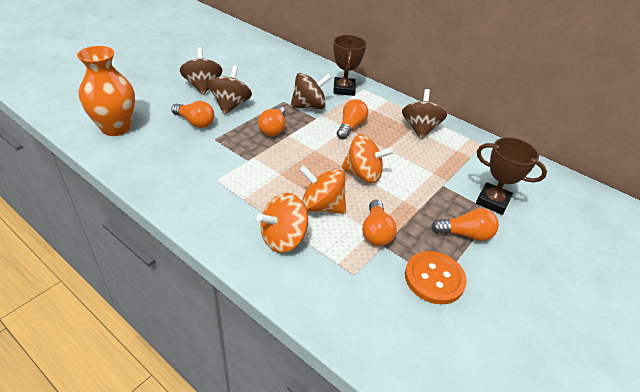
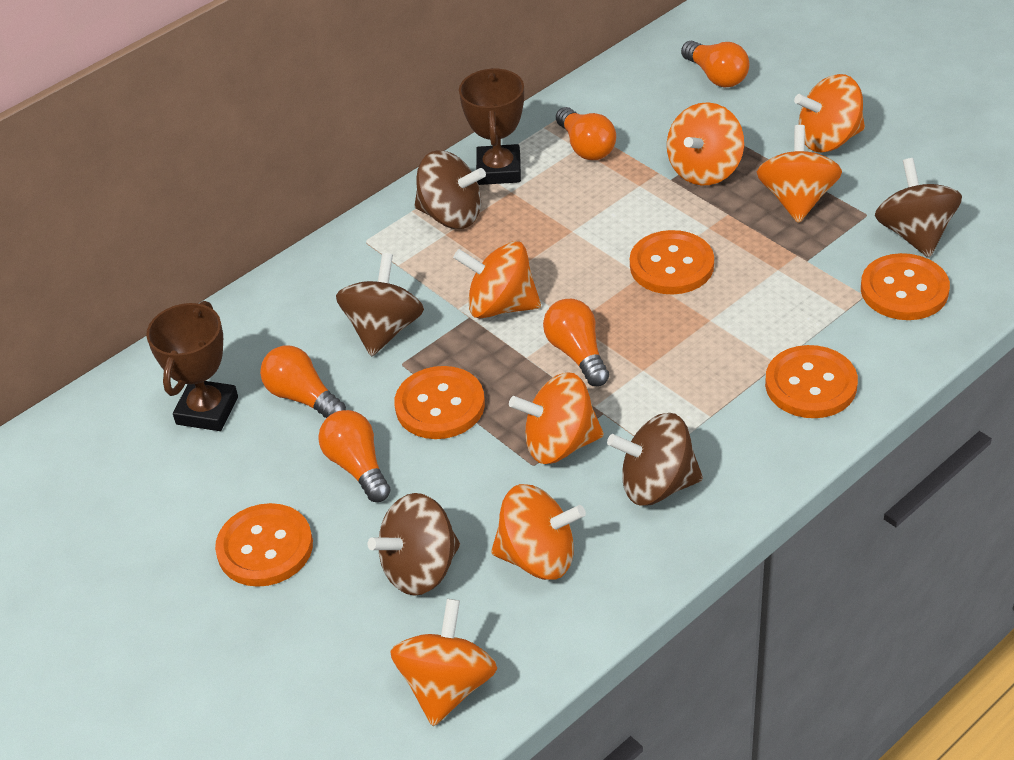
brown spinning top: 4 -> 5
orange button: 1 -> 5
orange spinning top: 3 -> 7
orange vase: 1 -> 0

